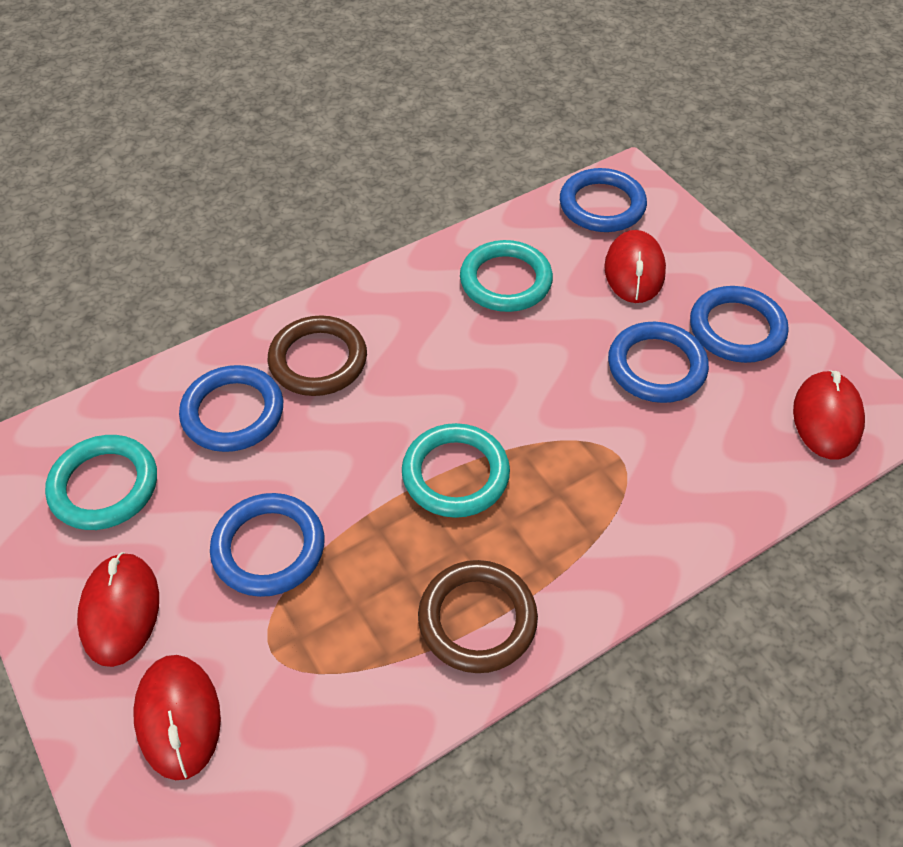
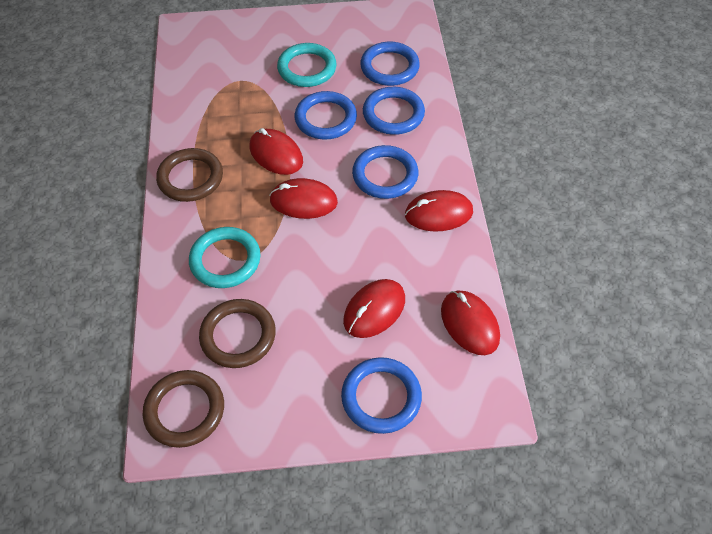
brown ring: 2 -> 3
red mouse: 4 -> 5
turquoise ring: 3 -> 2

